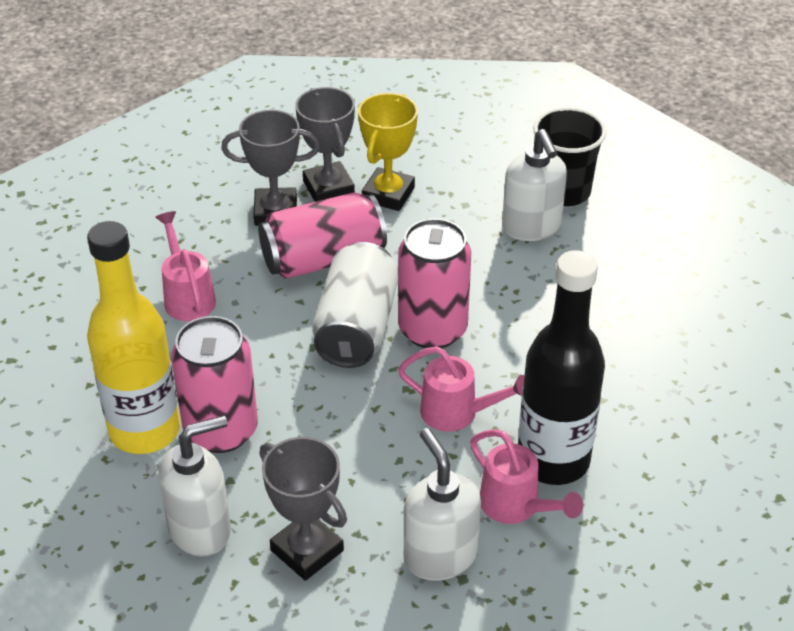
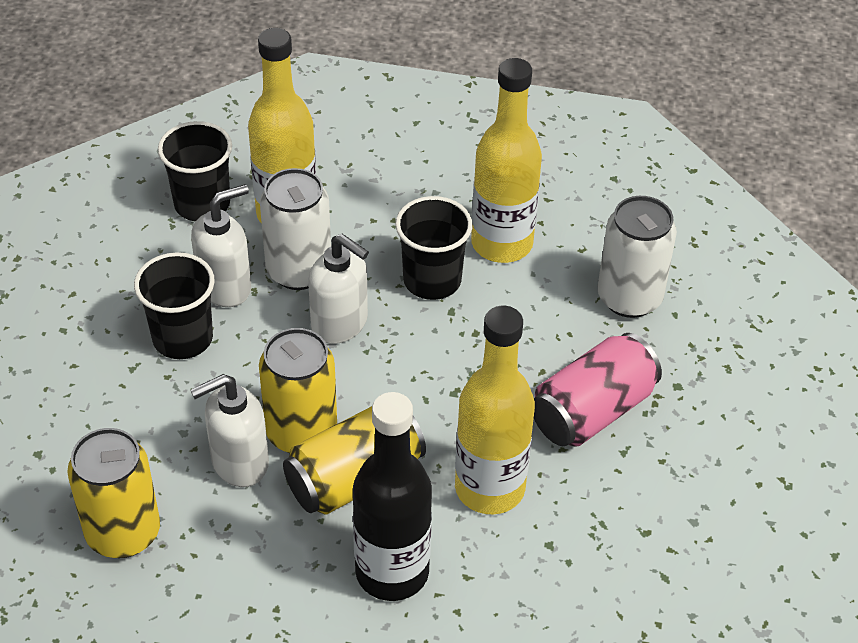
black cup: 1 -> 3
grey trophy: 3 -> 0
pink can: 3 -> 1
pink watering can: 3 -> 0
white can: 1 -> 2
yellow bottle: 1 -> 3
yellow can: 0 -> 3
yellow trophy: 1 -> 0

